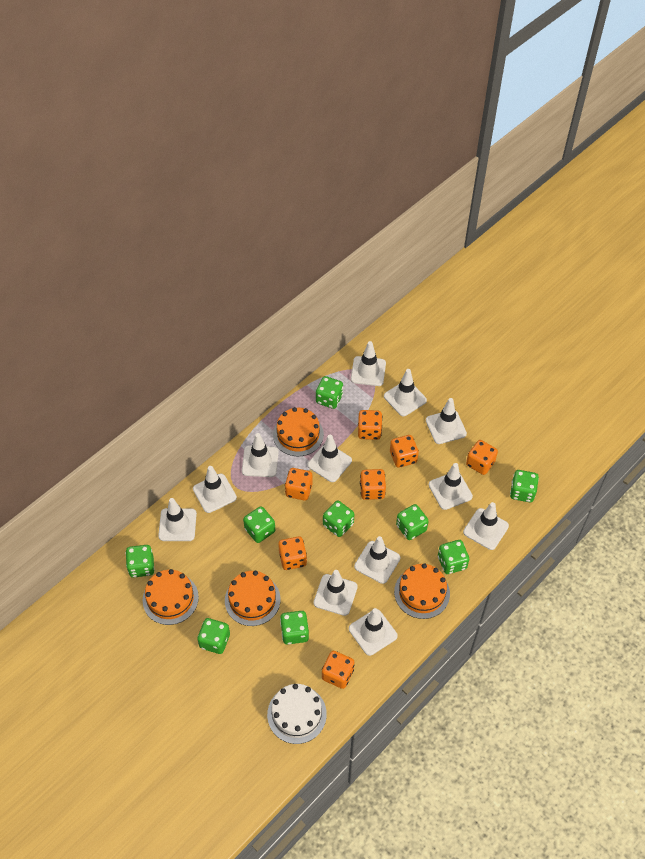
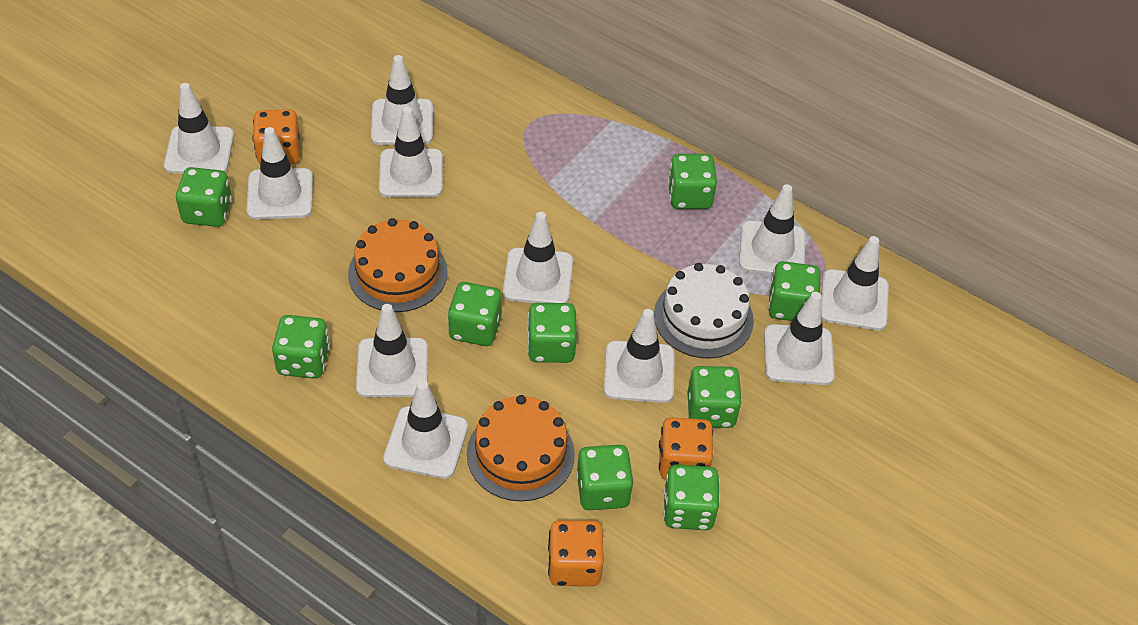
orange cake: 4 -> 2
orange dice: 7 -> 3
white traffic cone: 12 -> 11

